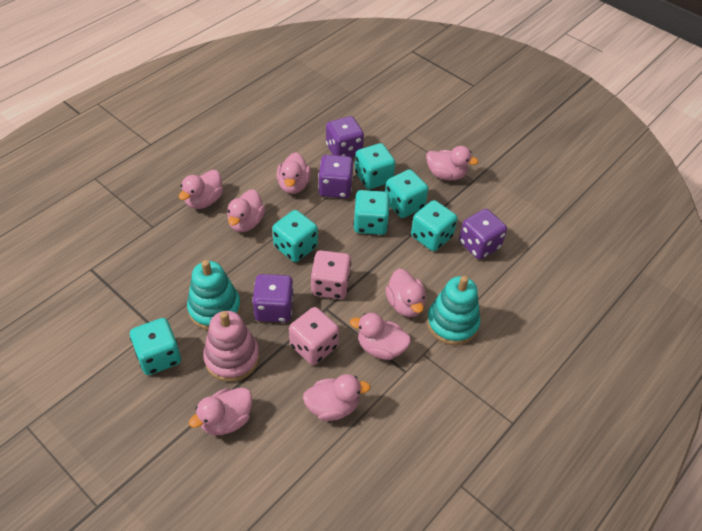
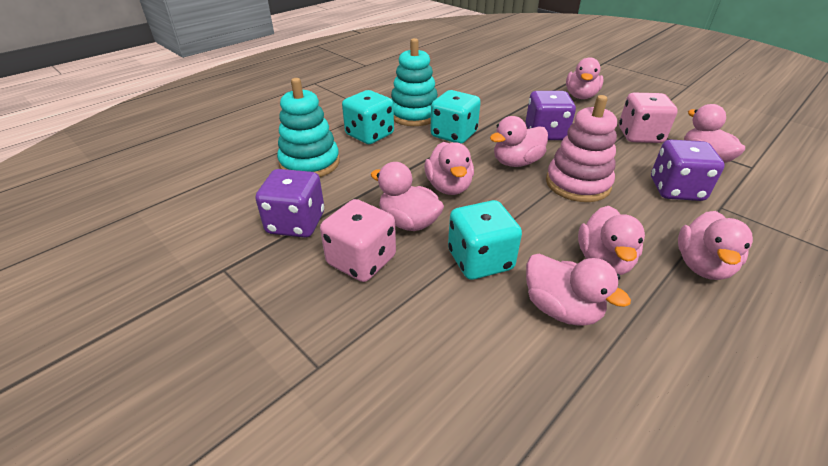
purple dice: 4 -> 3
turquoise dice: 6 -> 3

